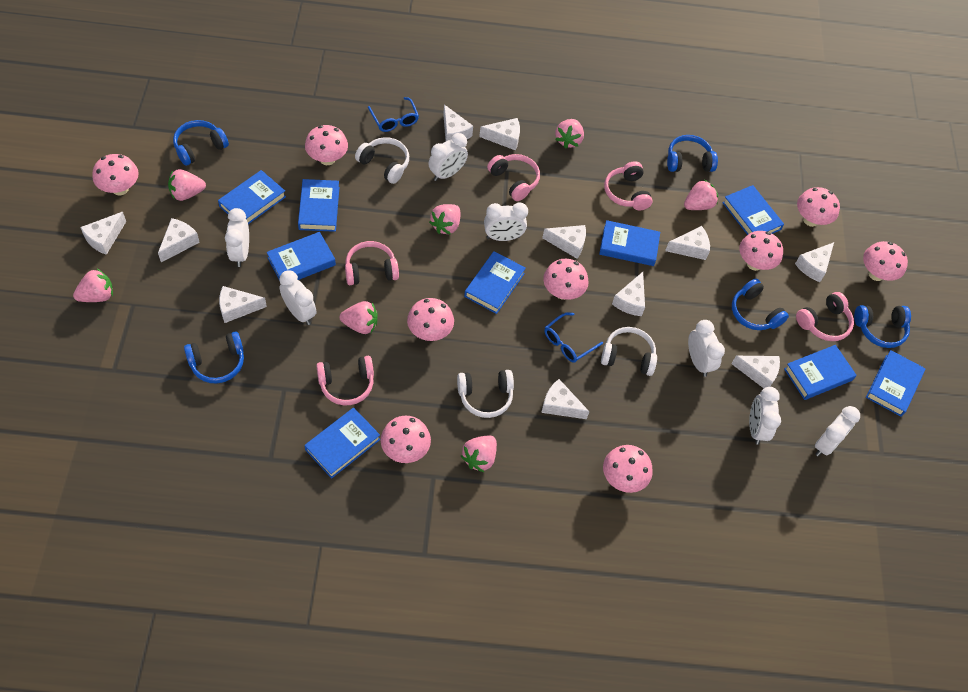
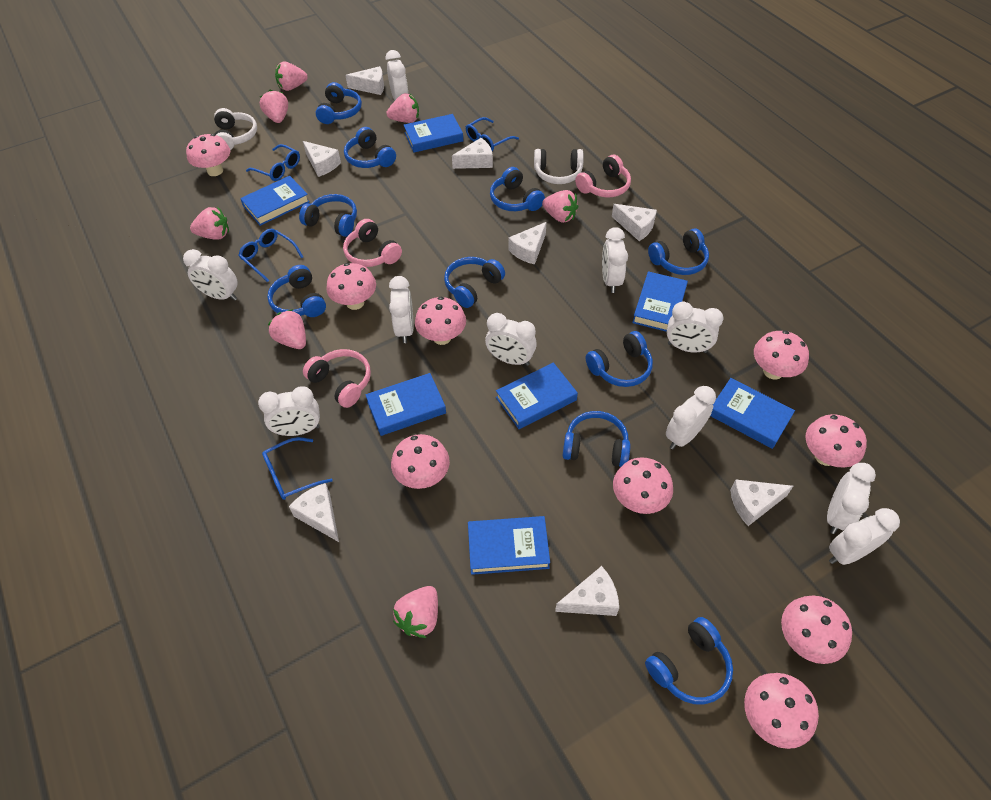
blue book: 9 -> 7
blue glasses: 2 -> 4
blue headphones: 5 -> 10
pink headphones: 5 -> 3
white cheese: 11 -> 8
white clock: 7 -> 10
white headphones: 3 -> 2

